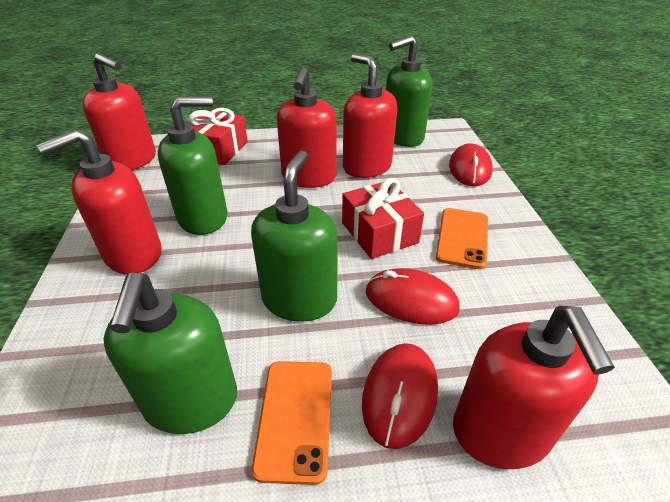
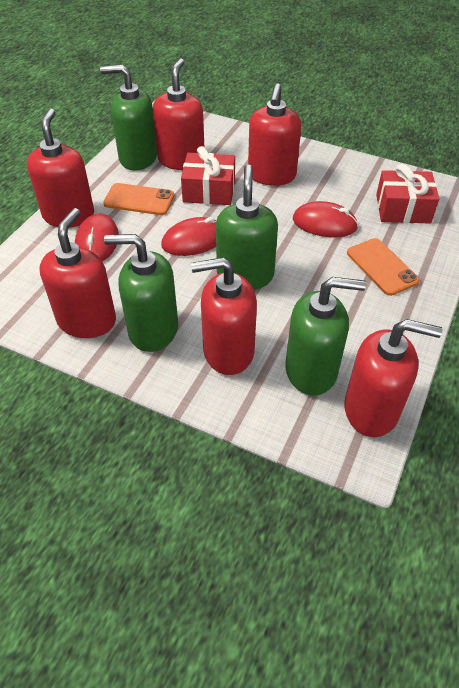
red soap dispenser: 5 -> 6

